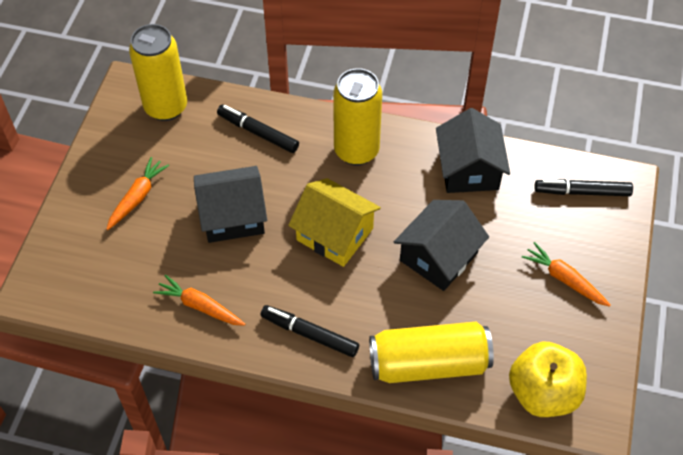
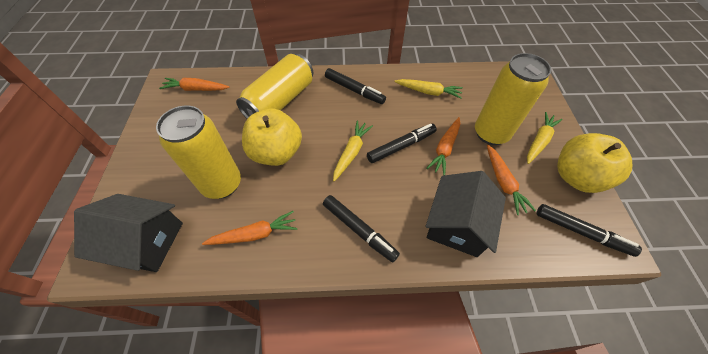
black house: 3 -> 2
black marker: 3 -> 4
orange carrot: 3 -> 4
yellow apple: 1 -> 2
yellow carrot: 0 -> 3
yellow house: 1 -> 0

